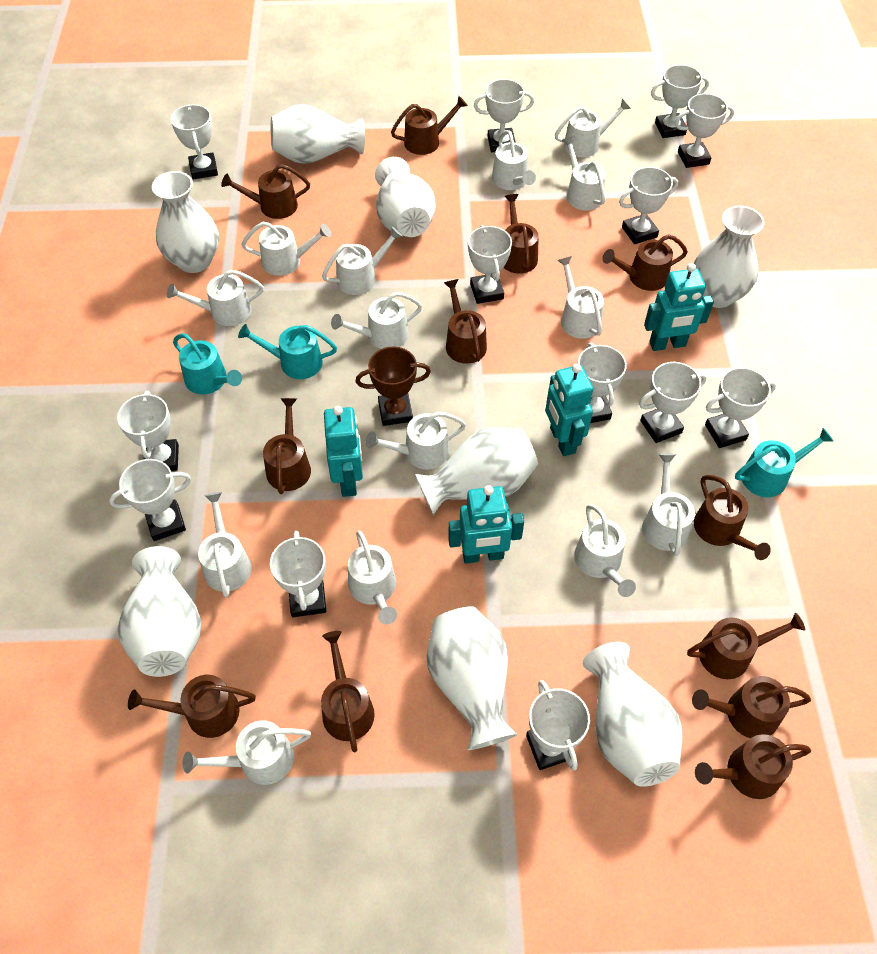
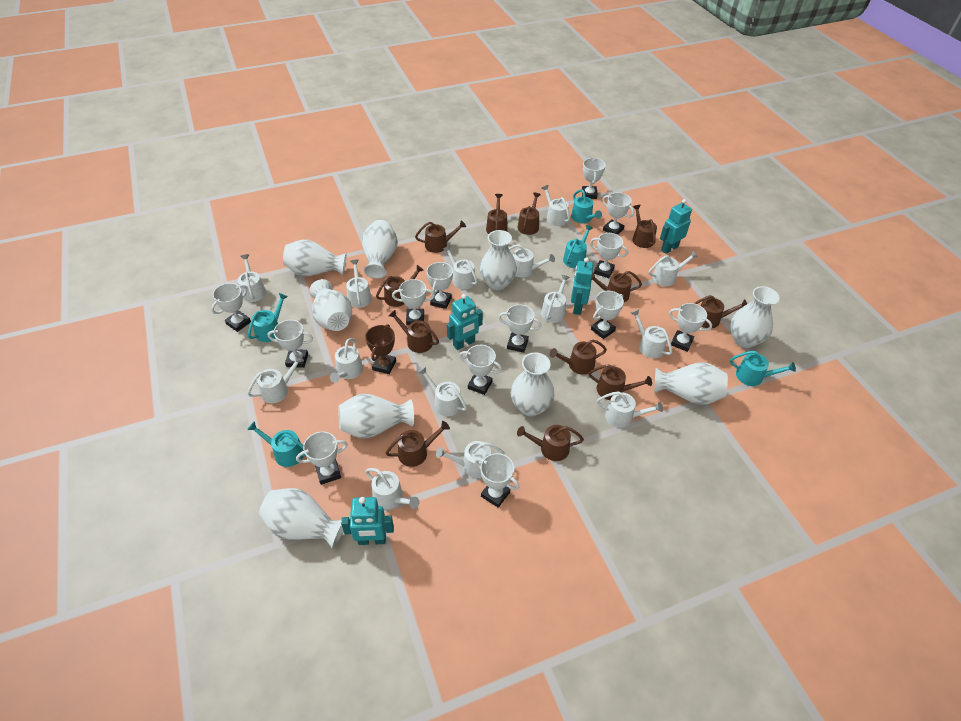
turquoise watering can: 3 -> 5
white vase: 8 -> 9

